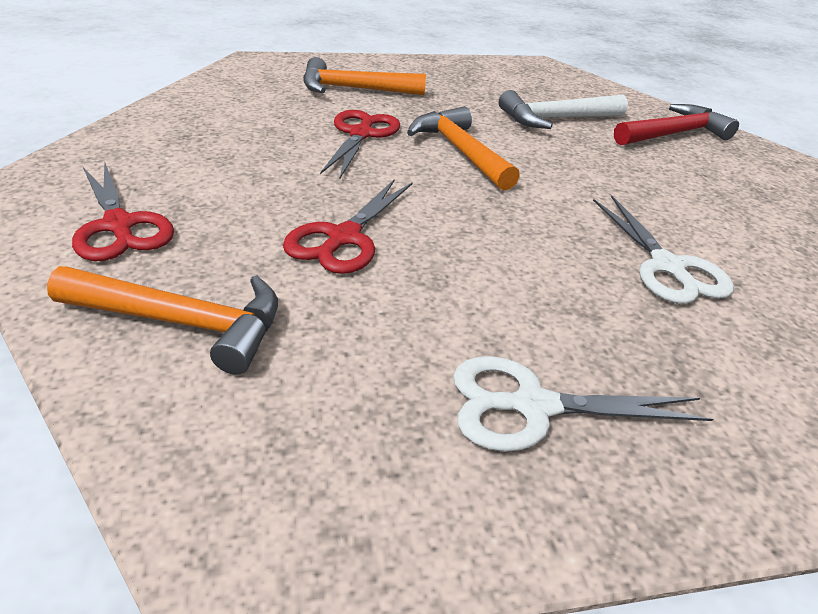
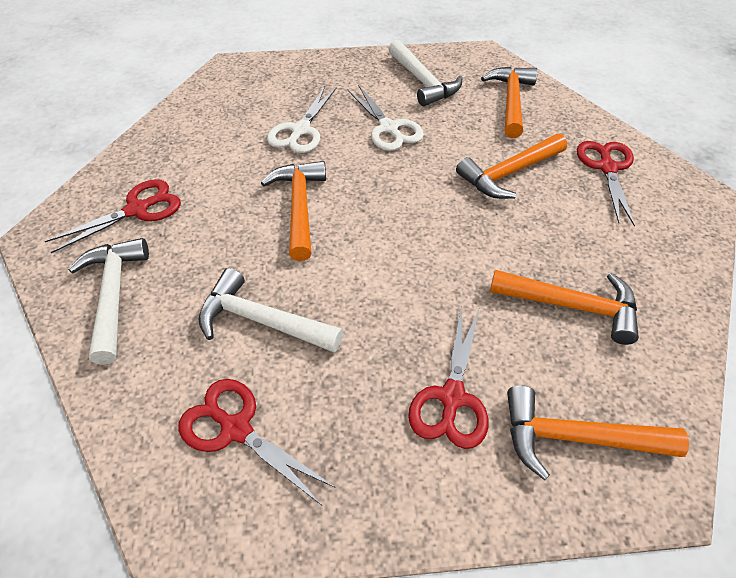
orange hammer: 3 -> 5
red hammer: 1 -> 0
red scissors: 3 -> 4
white hammer: 1 -> 3

